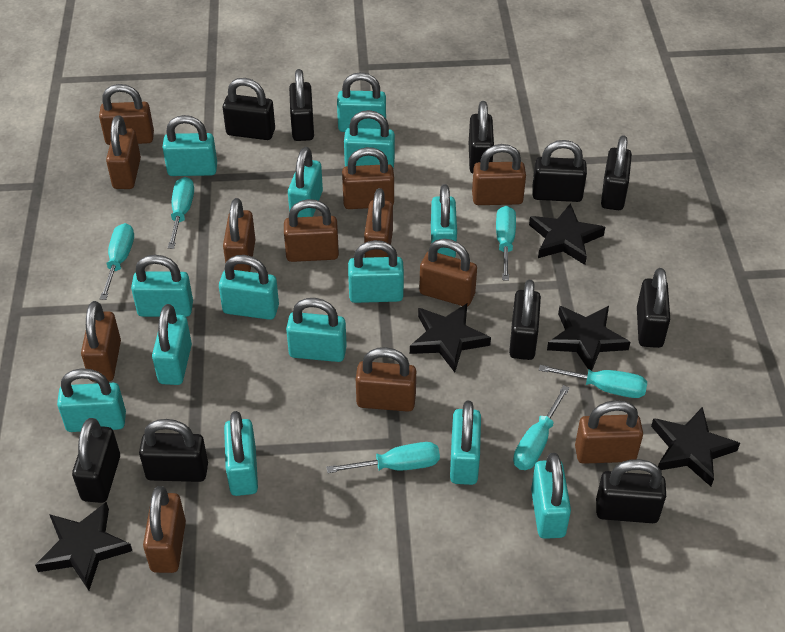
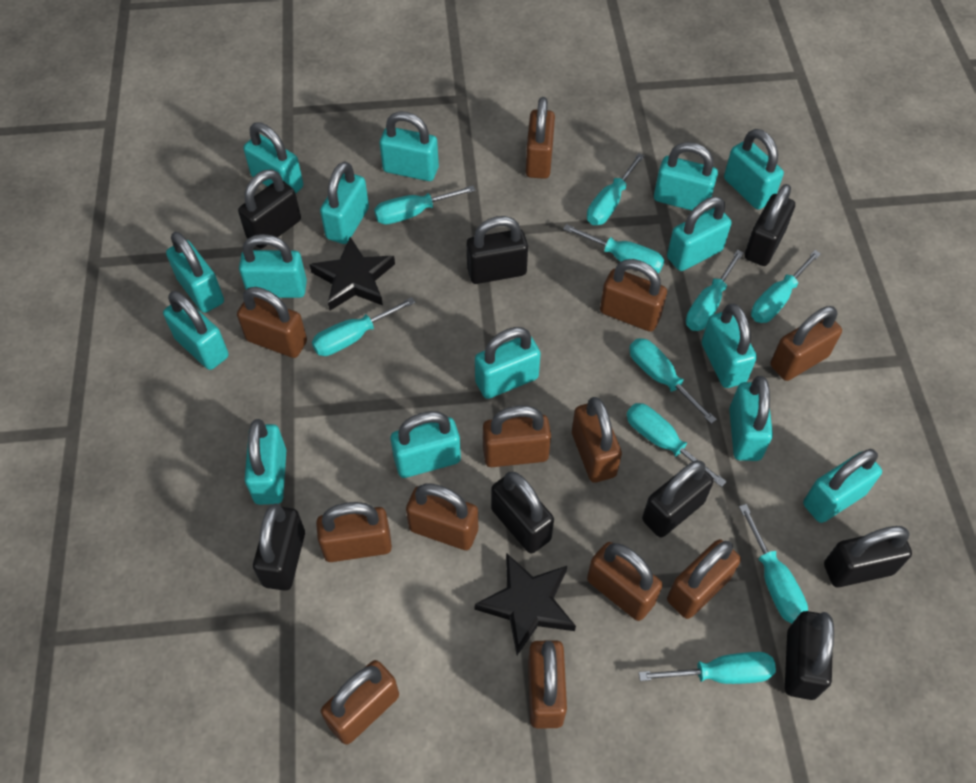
black padlock: 10 -> 8
black star: 5 -> 2
turquoise padlock: 14 -> 15
turquoise screwdriver: 6 -> 10

